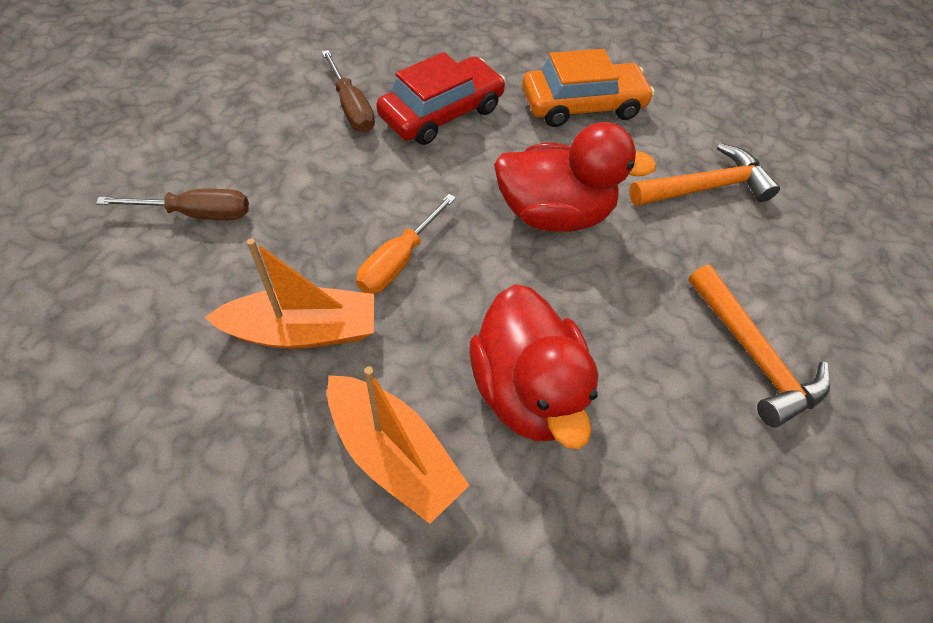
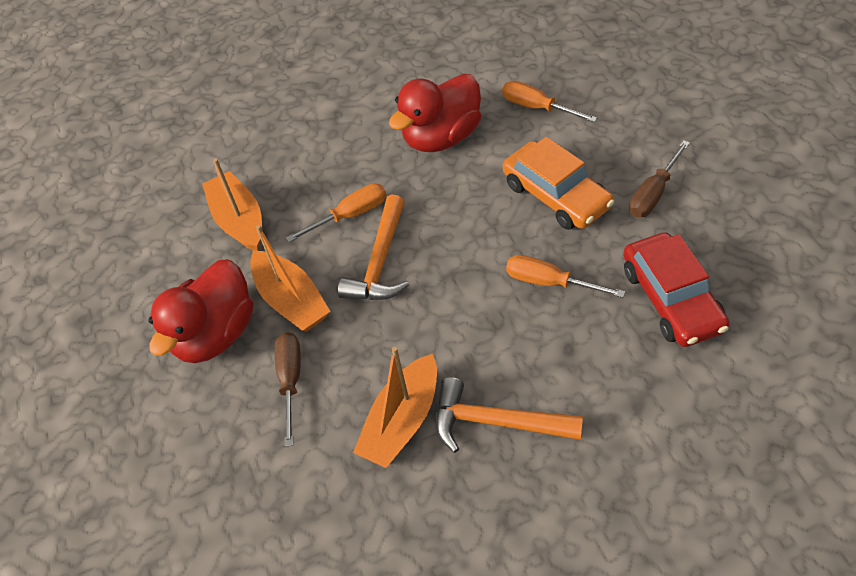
orange boat: 2 -> 3
orange screwdriver: 1 -> 3

